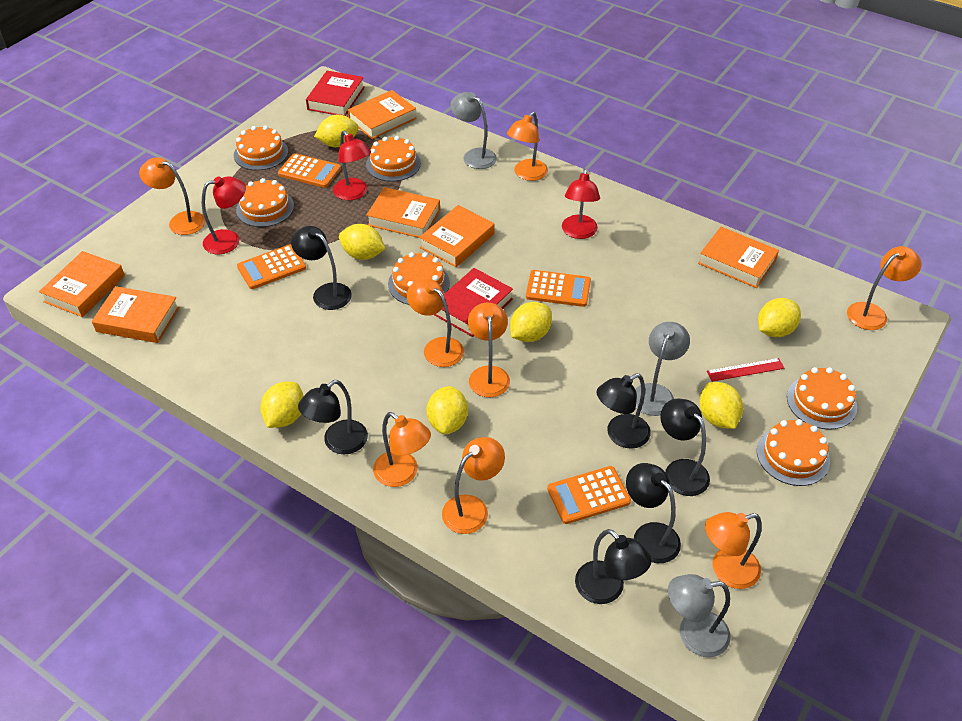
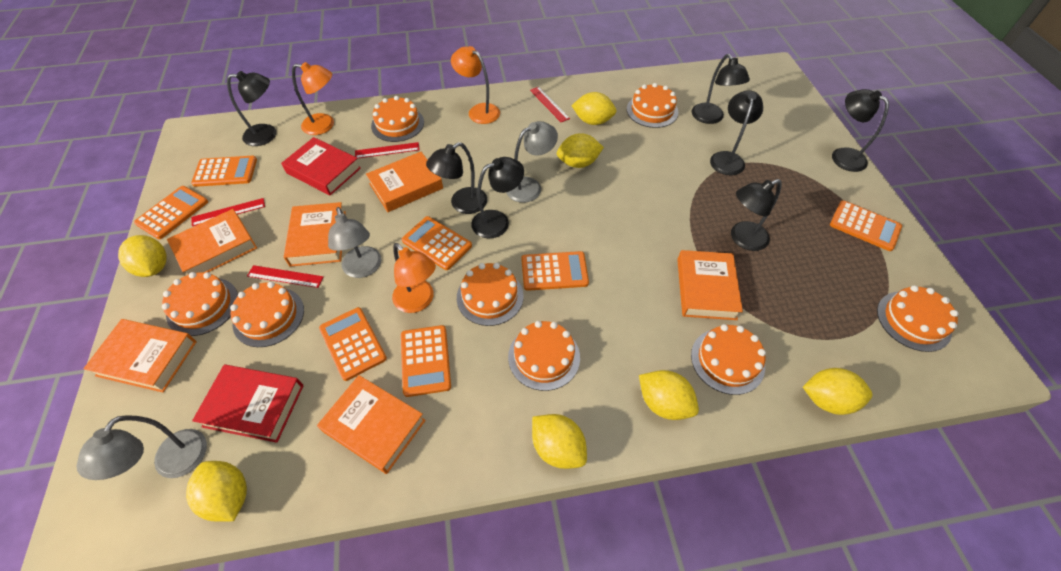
black lamp: 6 -> 7
orange cake: 6 -> 8
orange calculator: 4 -> 7
orange lamp: 8 -> 3
red lamp: 3 -> 0
red ruler: 1 -> 4

